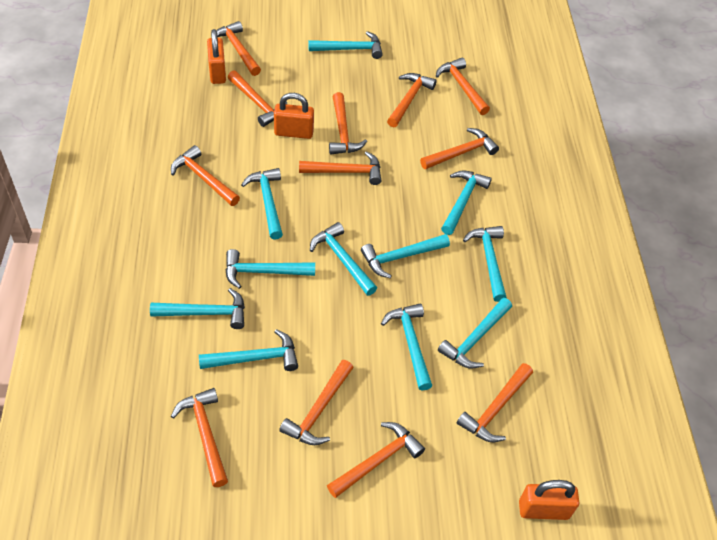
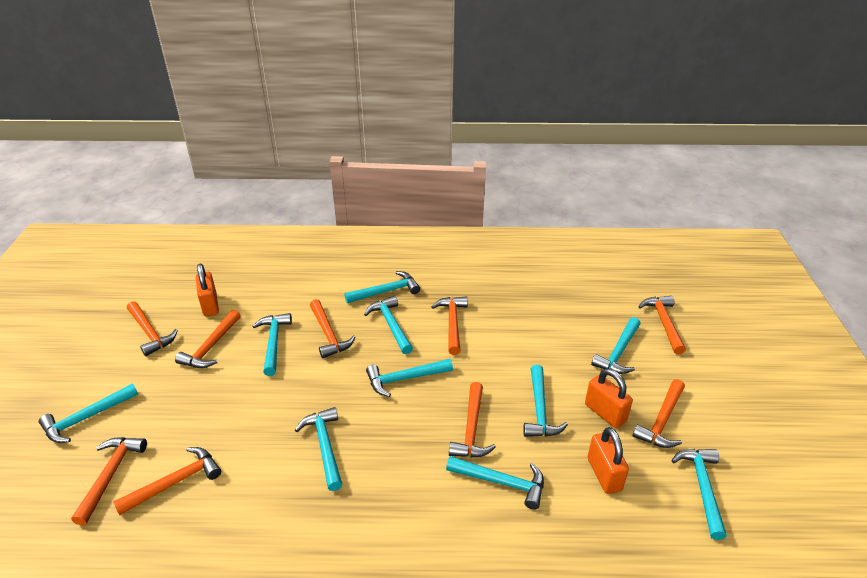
orange hammer: 12 -> 9
turquoise hammer: 11 -> 10

